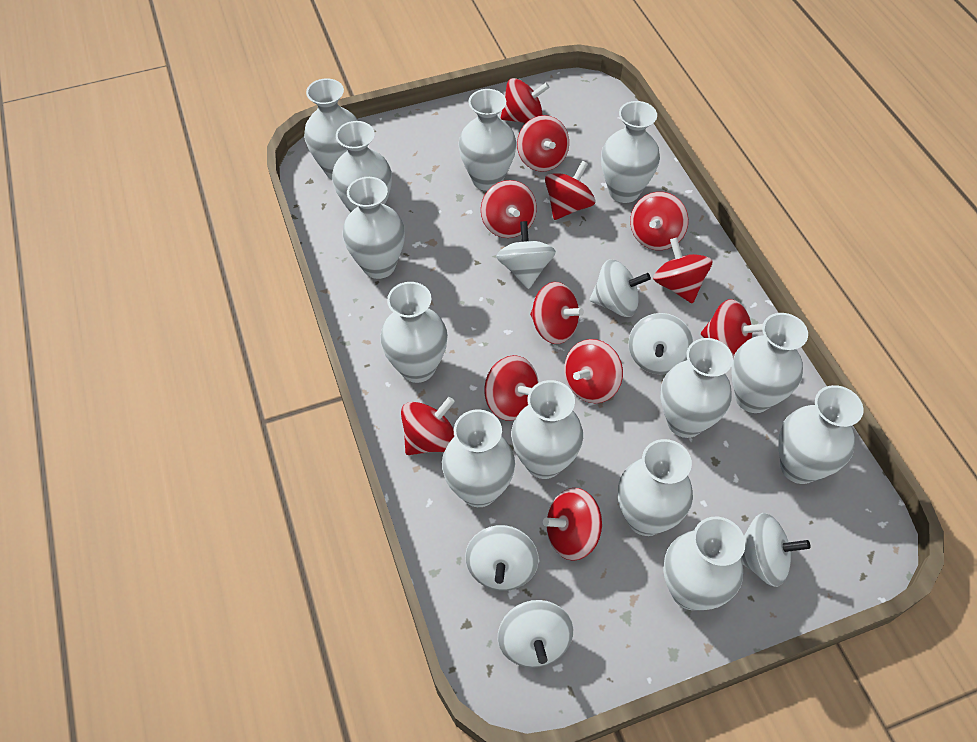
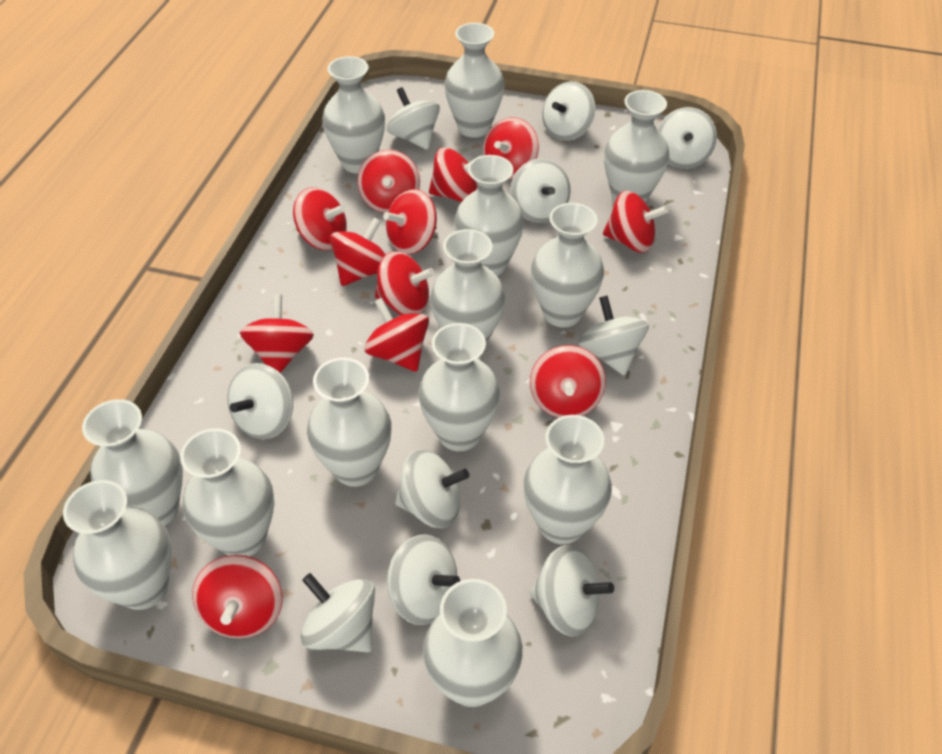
white spinning top: 6 -> 10

